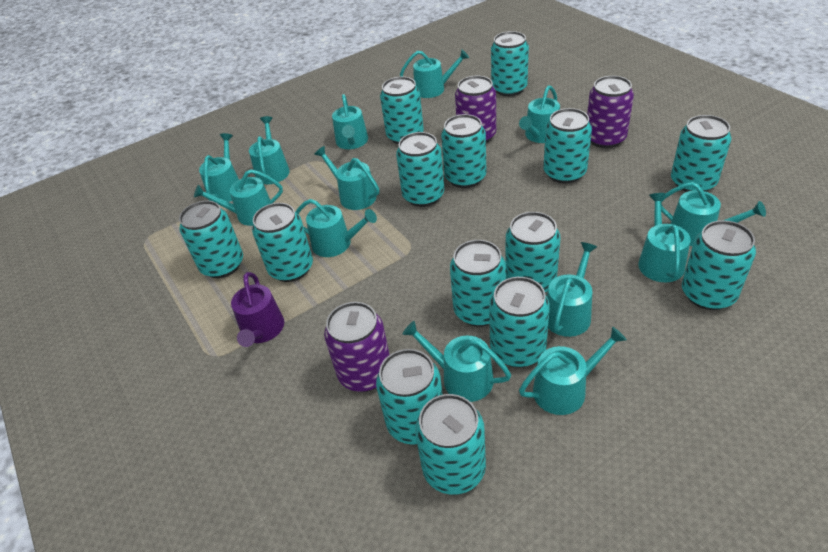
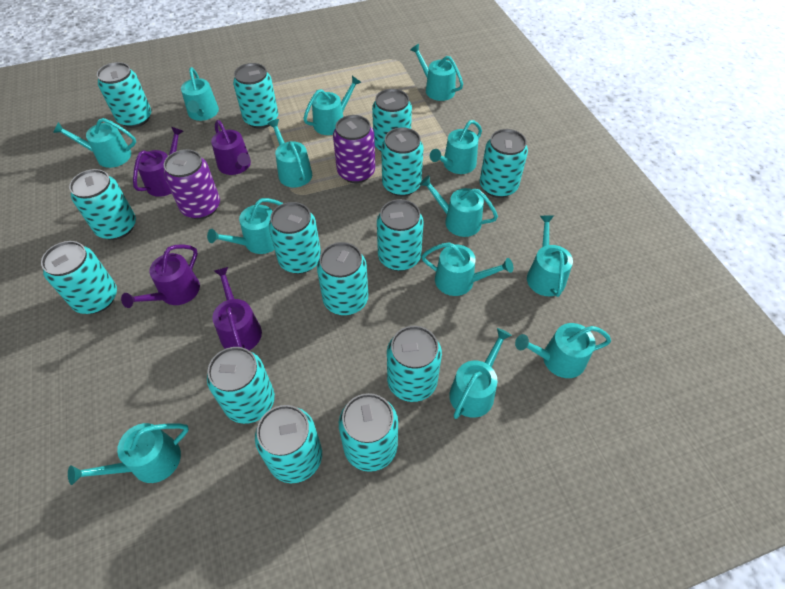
purple can: 3 -> 2
purple watering can: 1 -> 4

